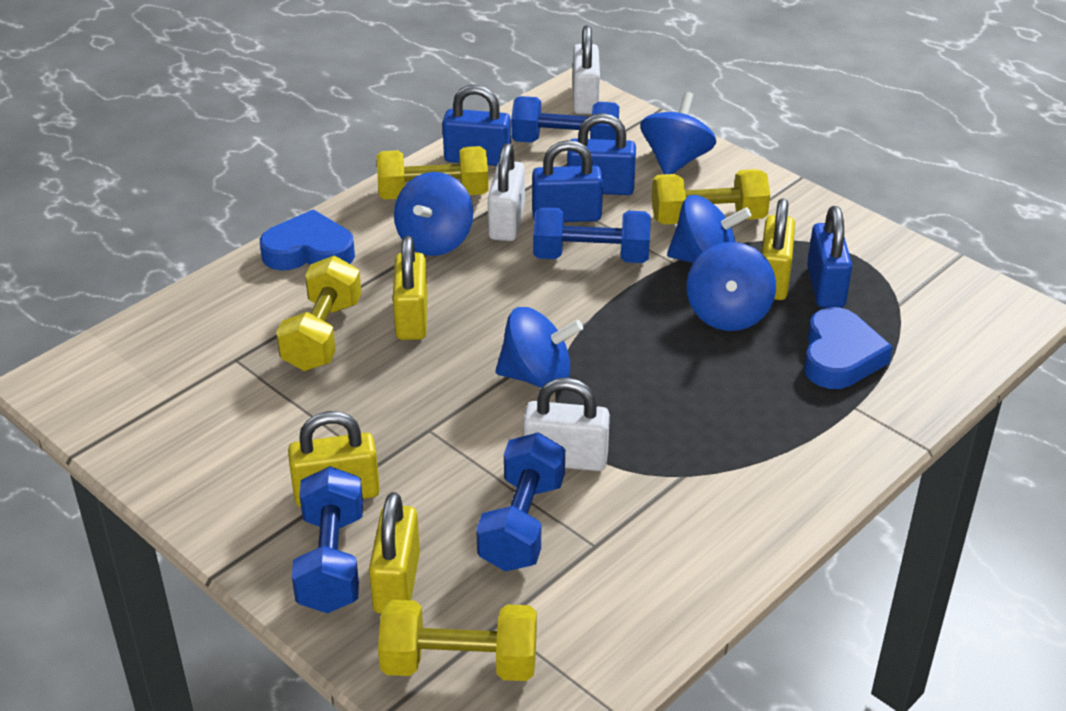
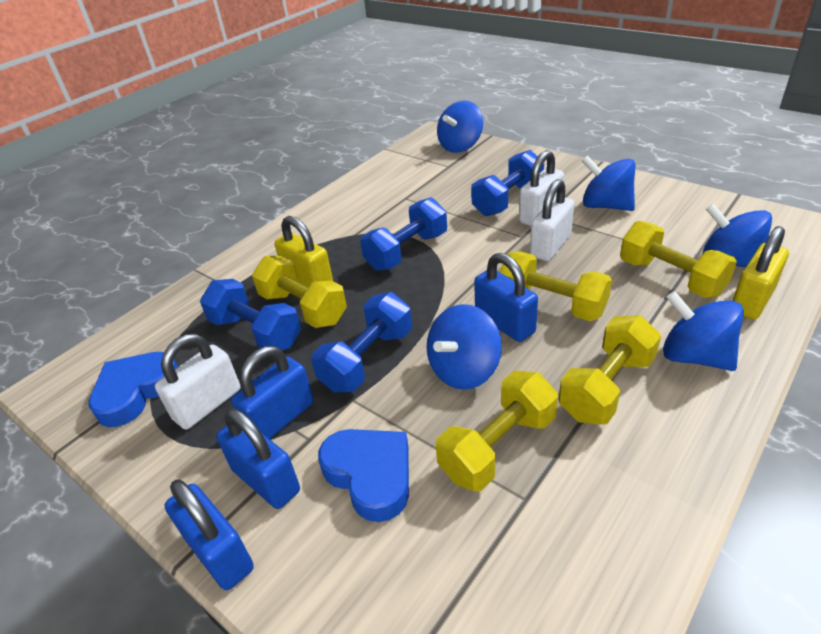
yellow dumbbell: 4 -> 5
yellow padlock: 4 -> 2

